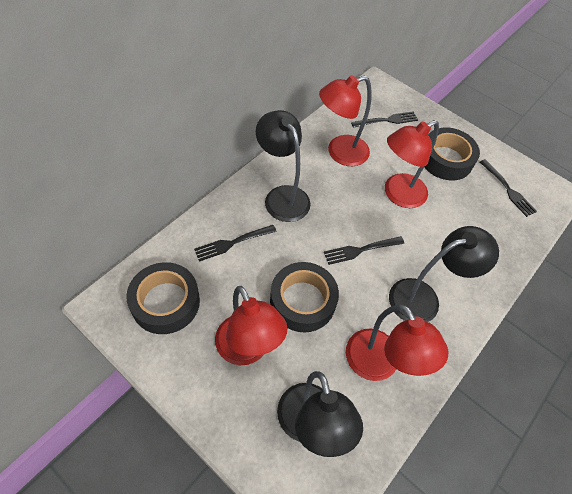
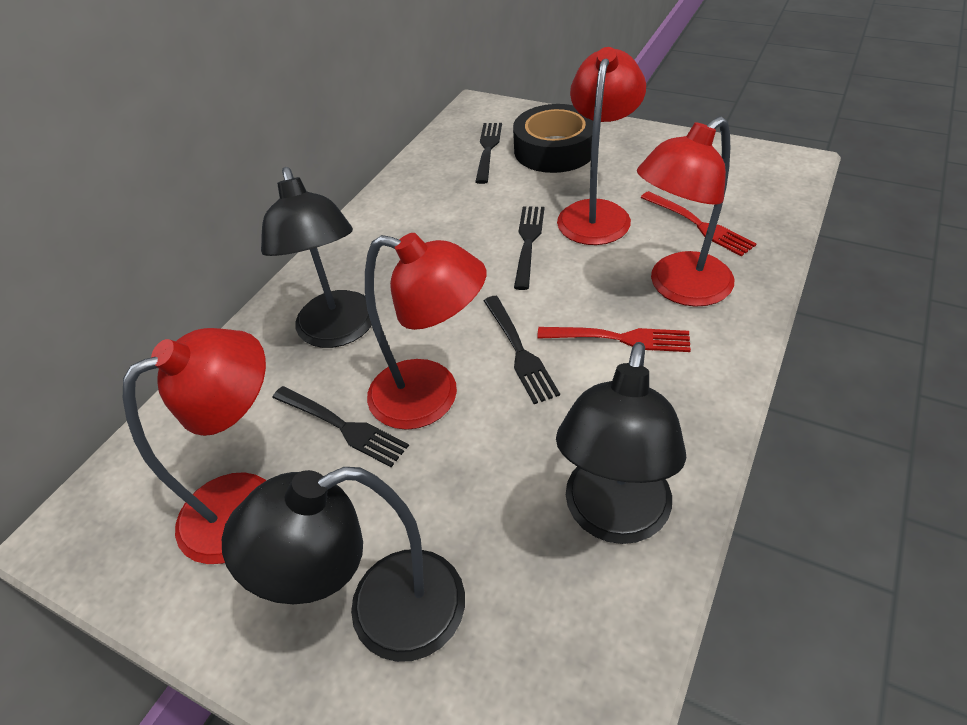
black tape: 3 -> 1
red fork: 0 -> 2

